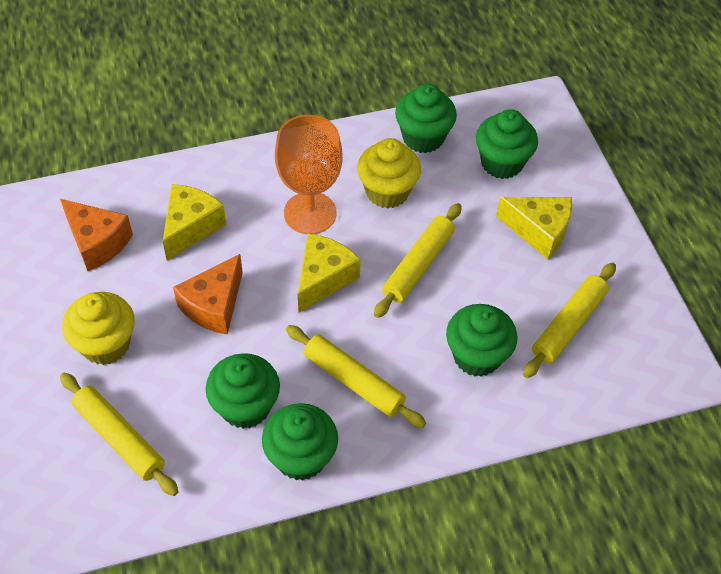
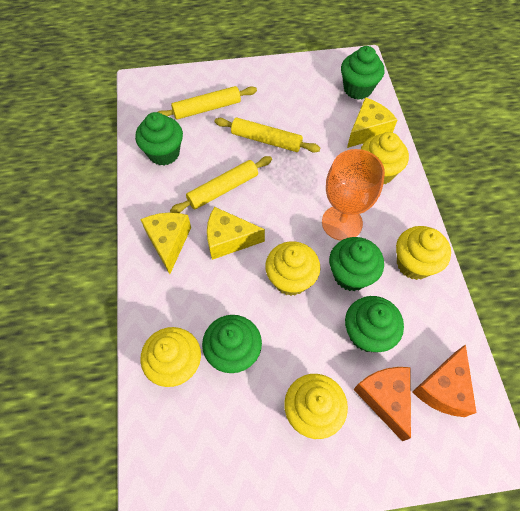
yellow cupcake: 2 -> 5
yellow rolling pin: 4 -> 3

